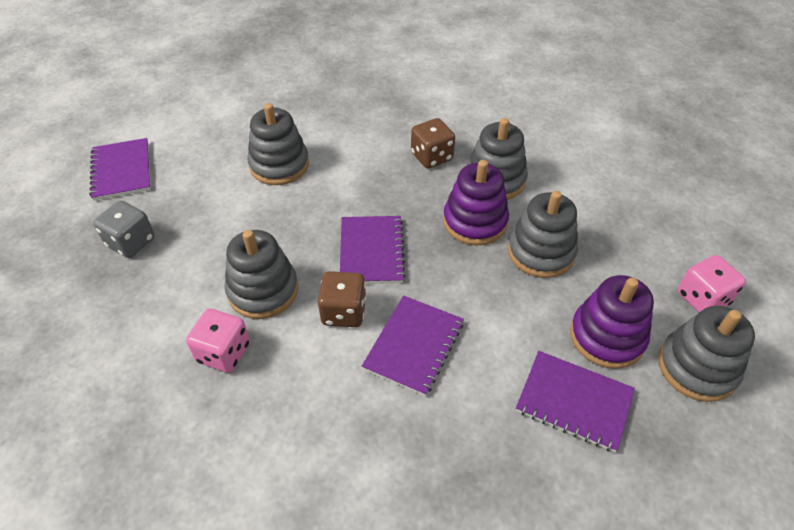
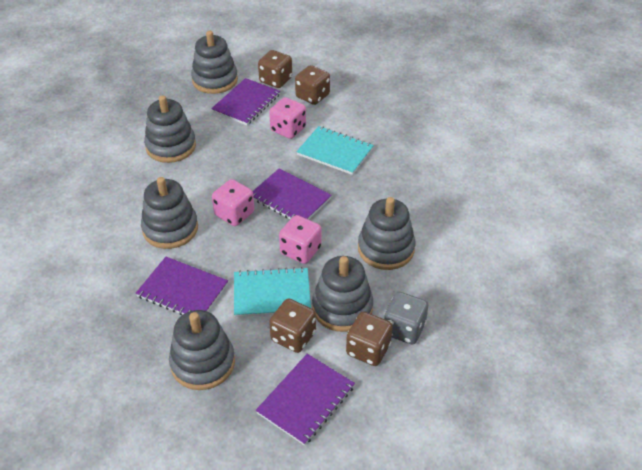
brown dice: 2 -> 4
grey stacking toy: 5 -> 6
pink dice: 2 -> 3
purple stacking toy: 2 -> 0
turquoise notebook: 0 -> 2

